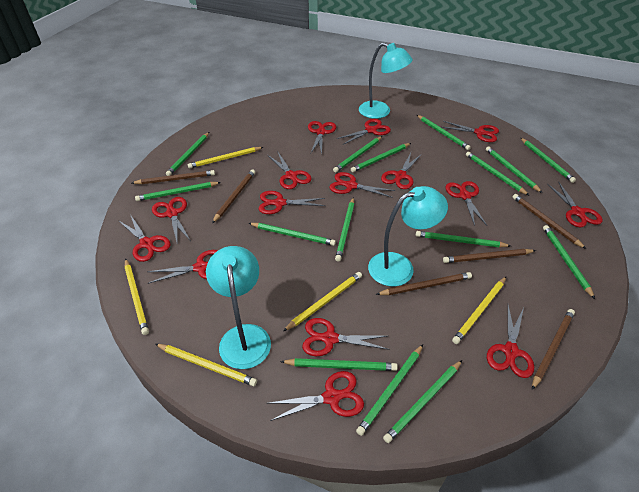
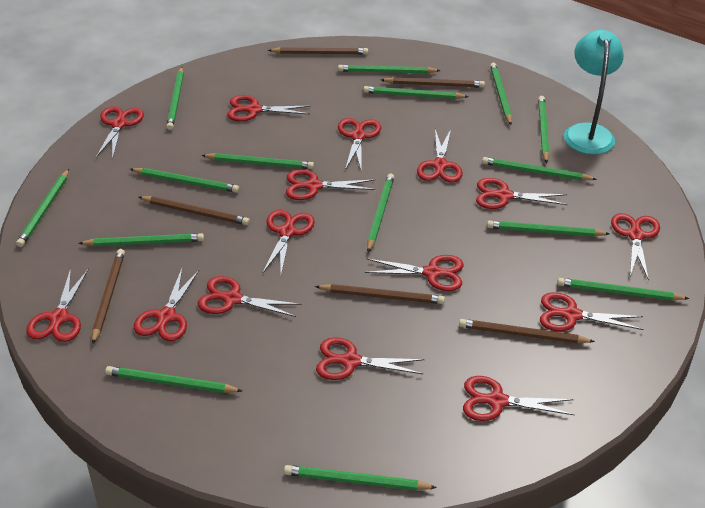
turquoise lamp: 3 -> 1
yellow pencil: 5 -> 0

